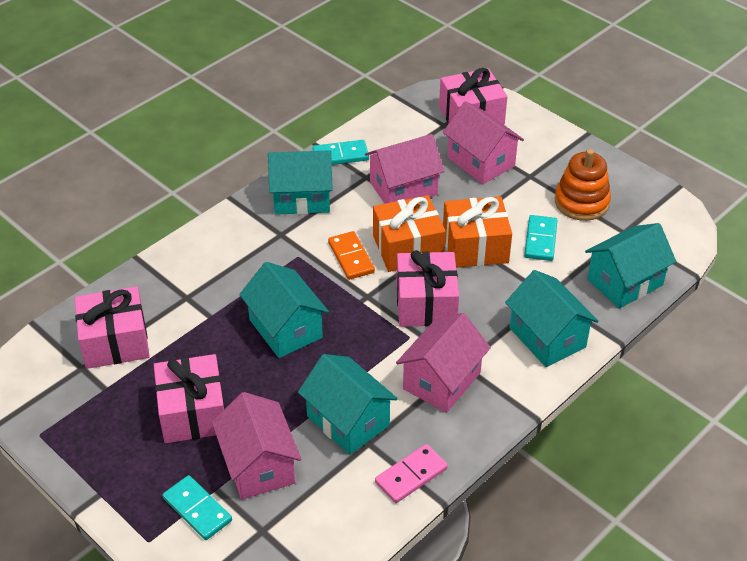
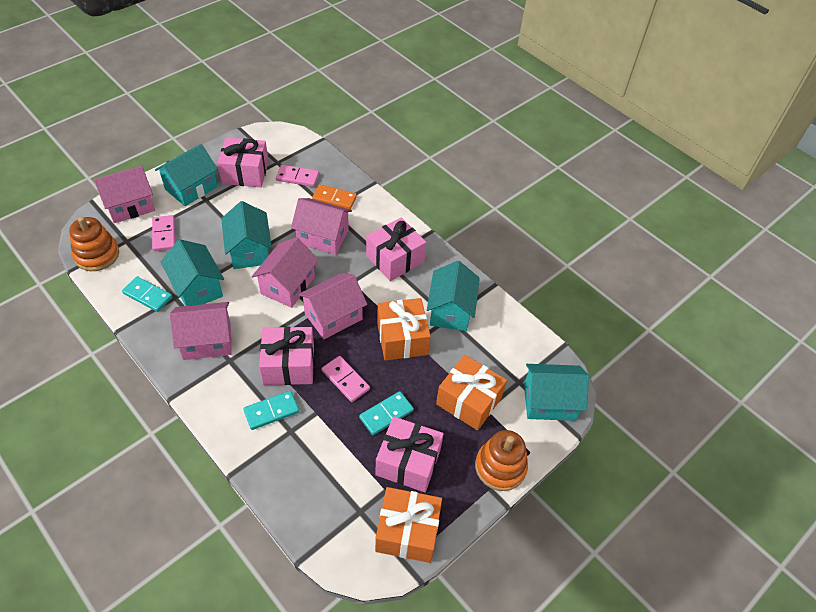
orange gift: 2 -> 3
orange stacking toy: 1 -> 2
pink domino: 1 -> 3
pink house: 4 -> 5

